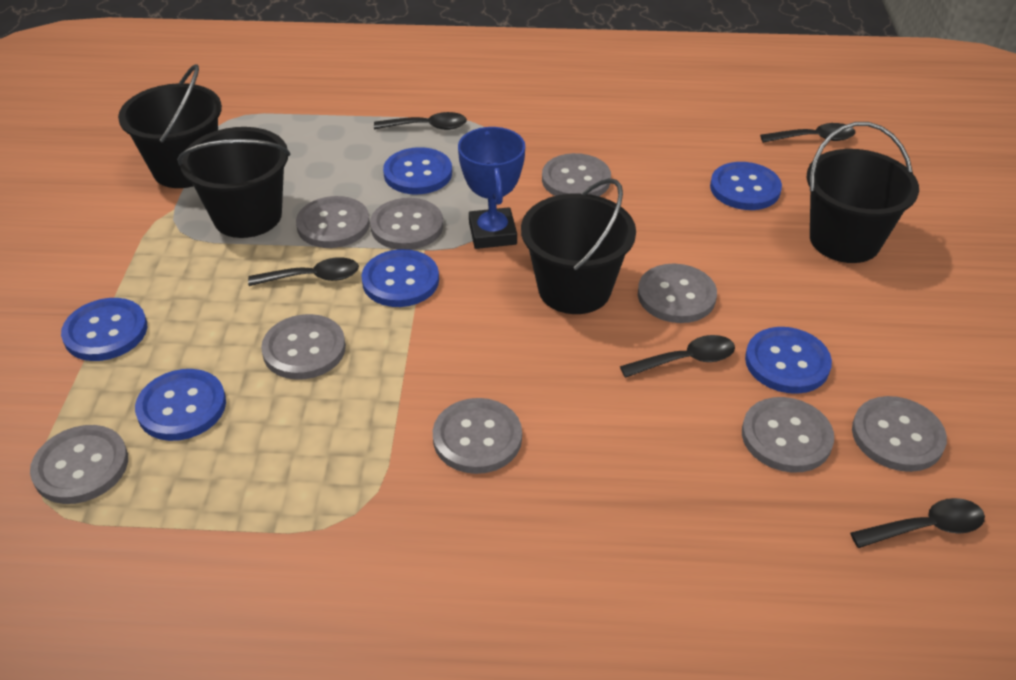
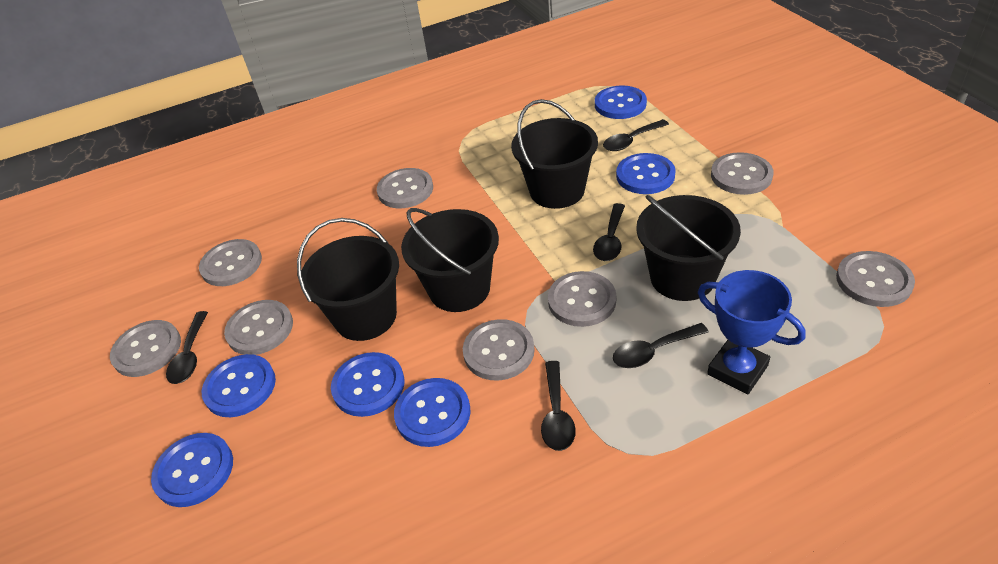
grey button: 9 -> 8

